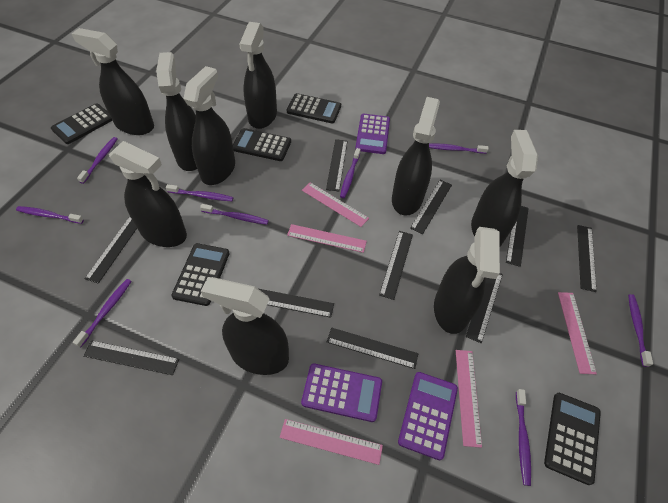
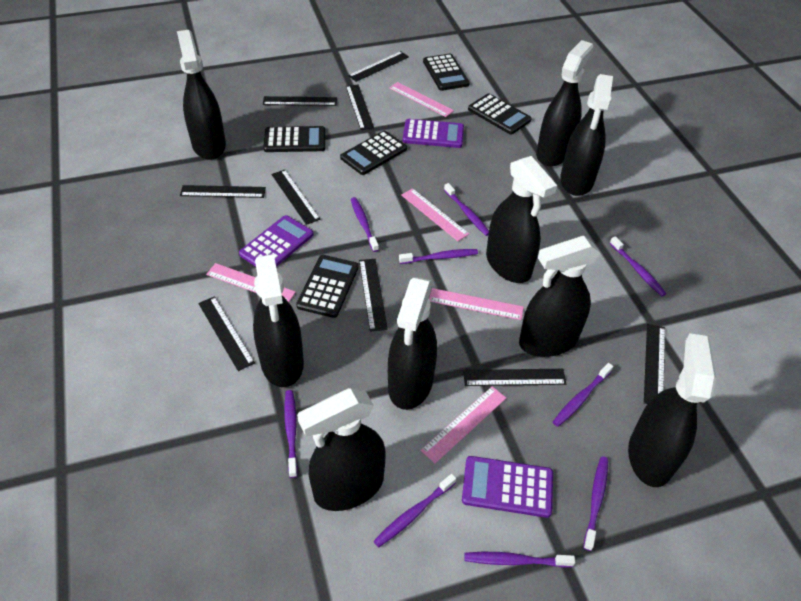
black ruler: 10 -> 9

